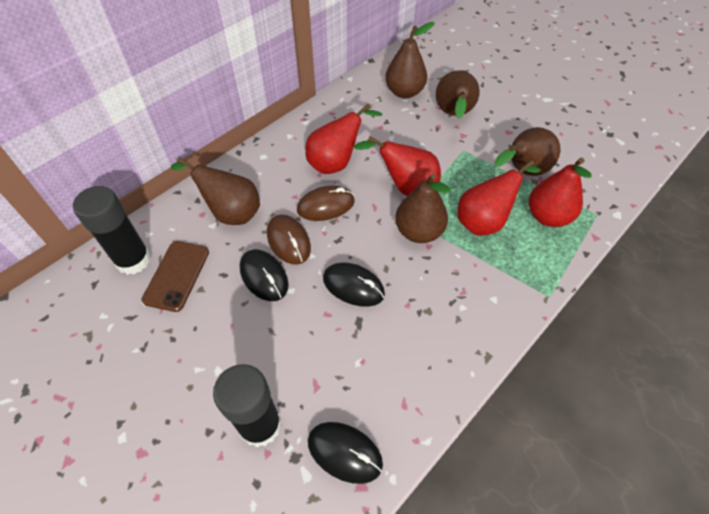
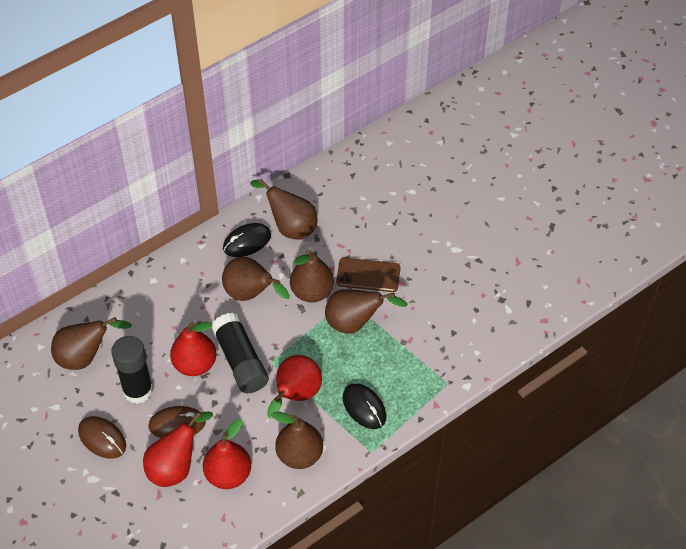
black mouse: 3 -> 2
brown pear: 5 -> 6

